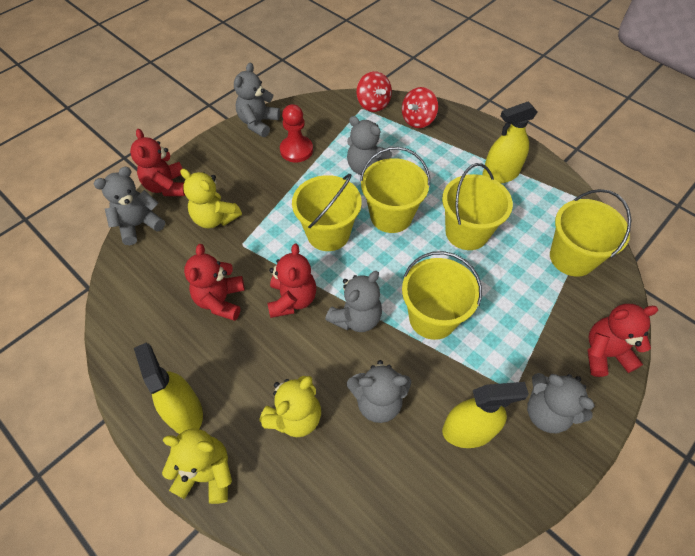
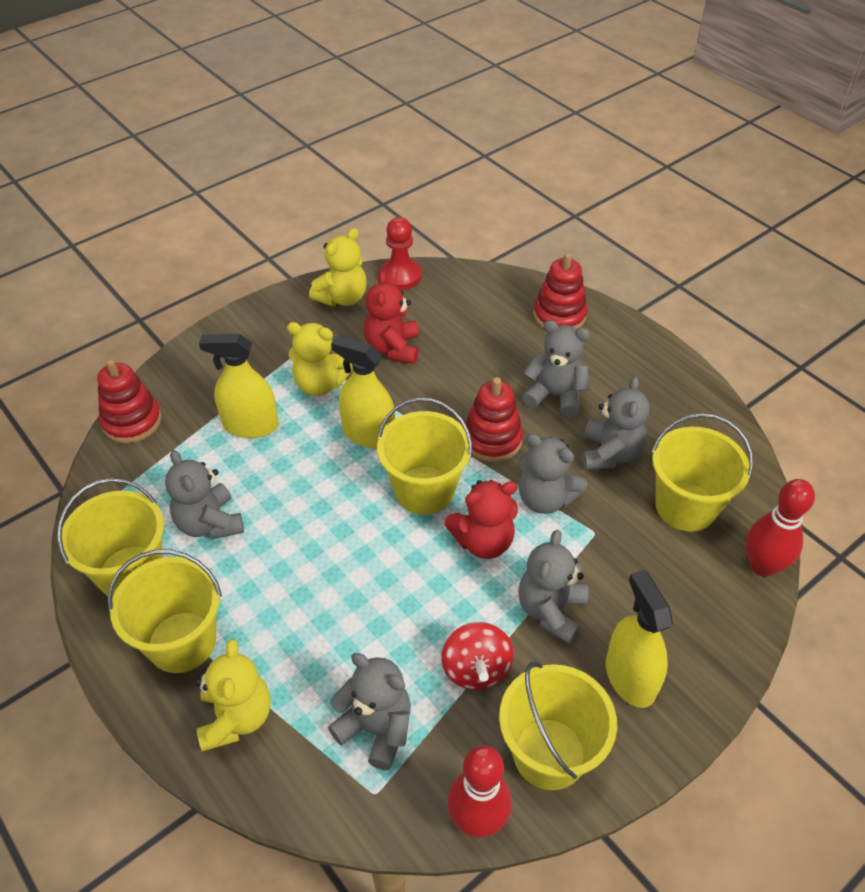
red bowling pin: 0 -> 2
red spinning top: 2 -> 1
red stacking toy: 0 -> 3
red teddy bear: 4 -> 2

